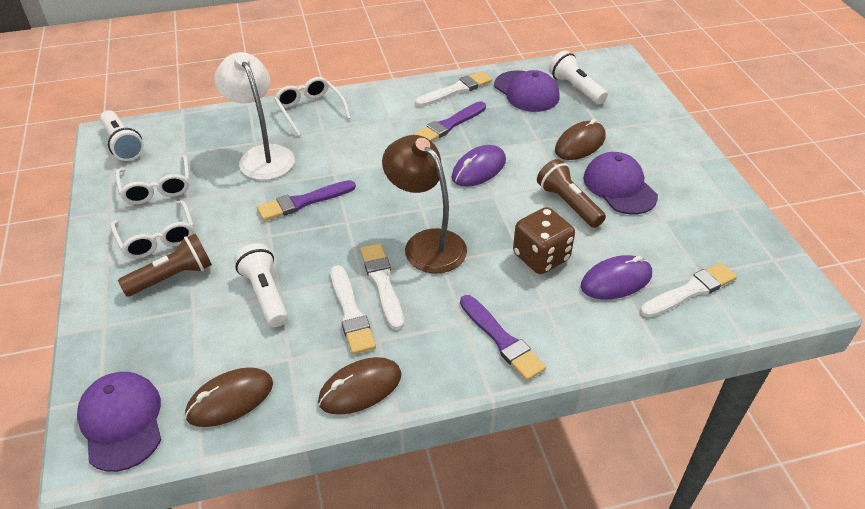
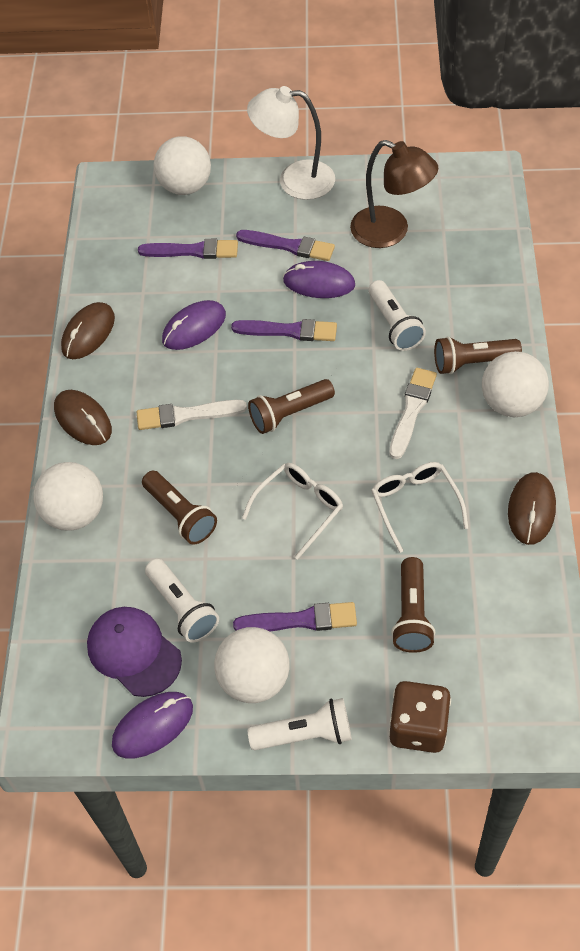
brown flashlight: 2 -> 4
purple brush: 3 -> 4
purple cap: 3 -> 1
purple mouse: 2 -> 3
white ball: 0 -> 4
white brush: 4 -> 2
white glasses: 3 -> 2

